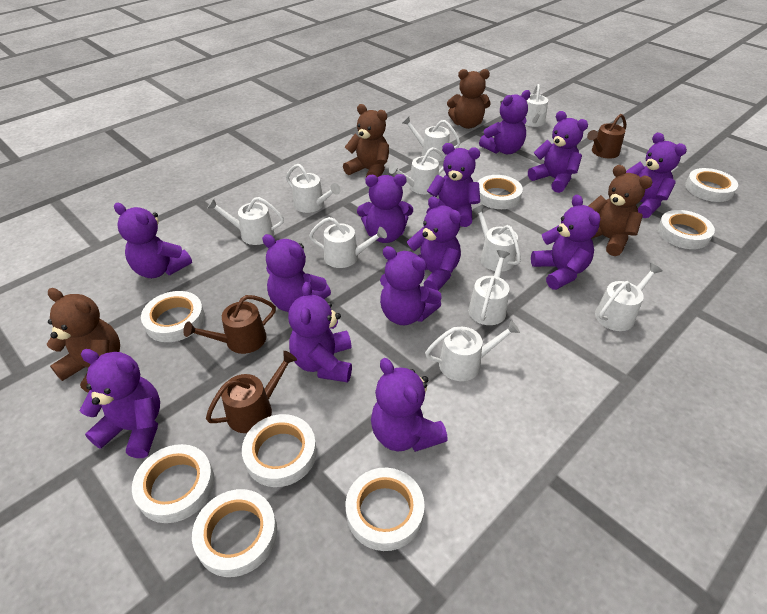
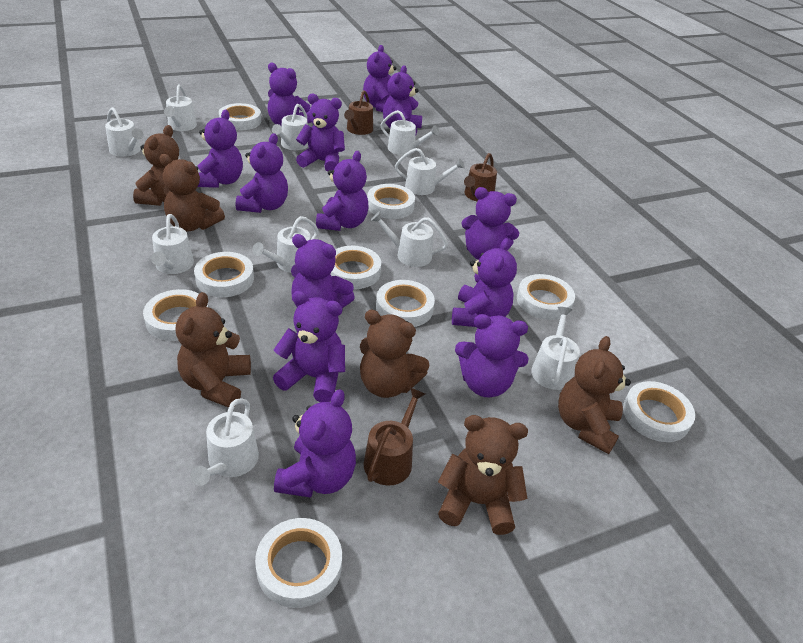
brown teddy bear: 4 -> 6
white tape: 8 -> 9

